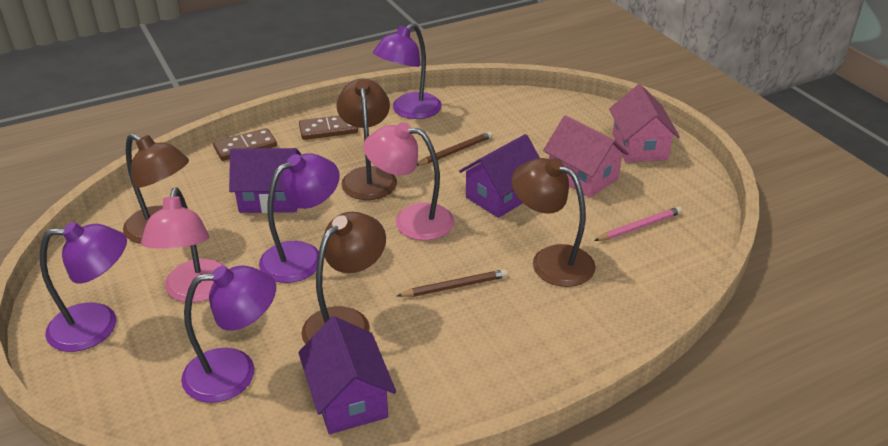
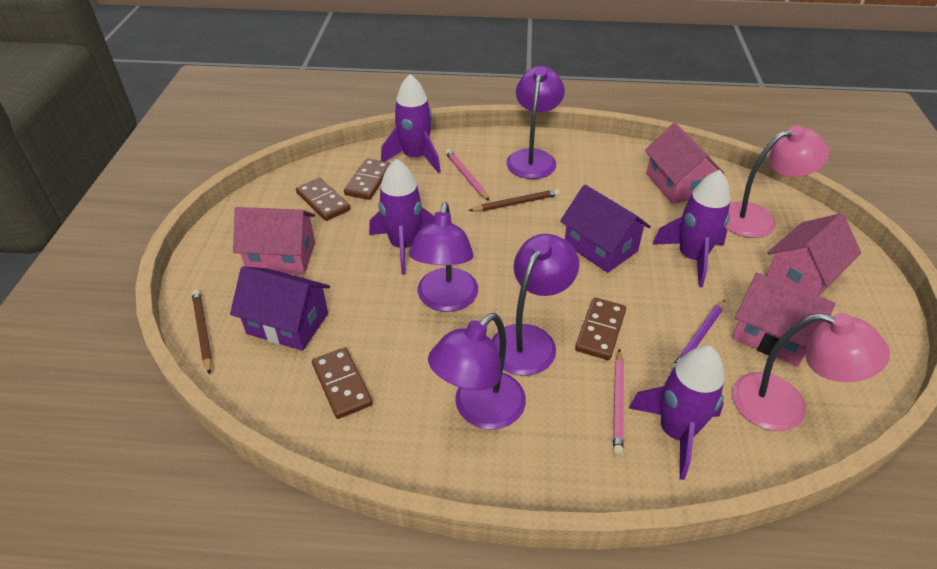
brown domino: 2 -> 4
brown lamp: 4 -> 0
pink house: 2 -> 4
pink pencil: 1 -> 2
purple house: 3 -> 2
purple pencil: 0 -> 1
purple rocket: 0 -> 4

